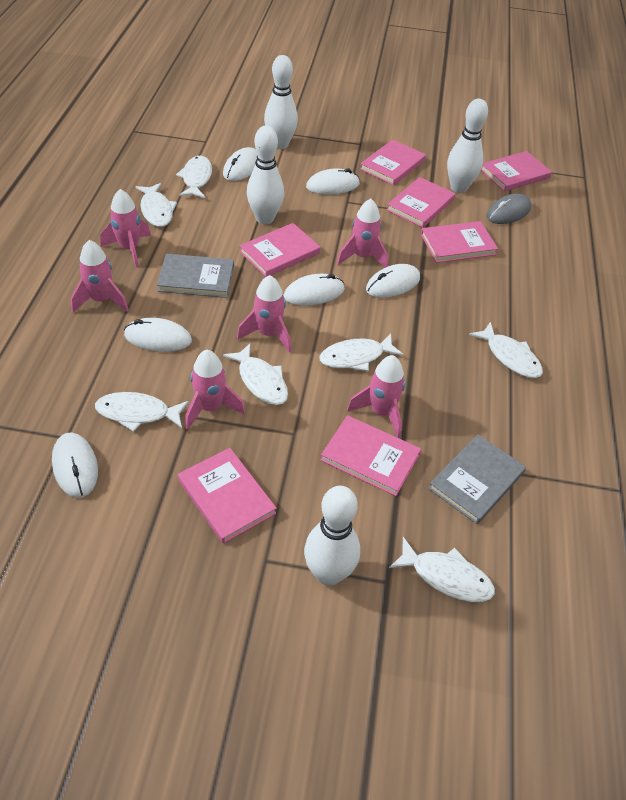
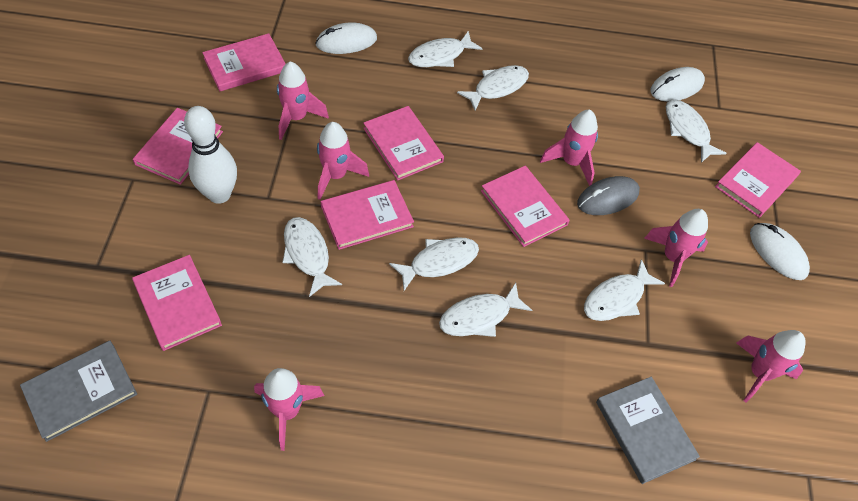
white bowling pin: 4 -> 1
white mouse: 6 -> 3

